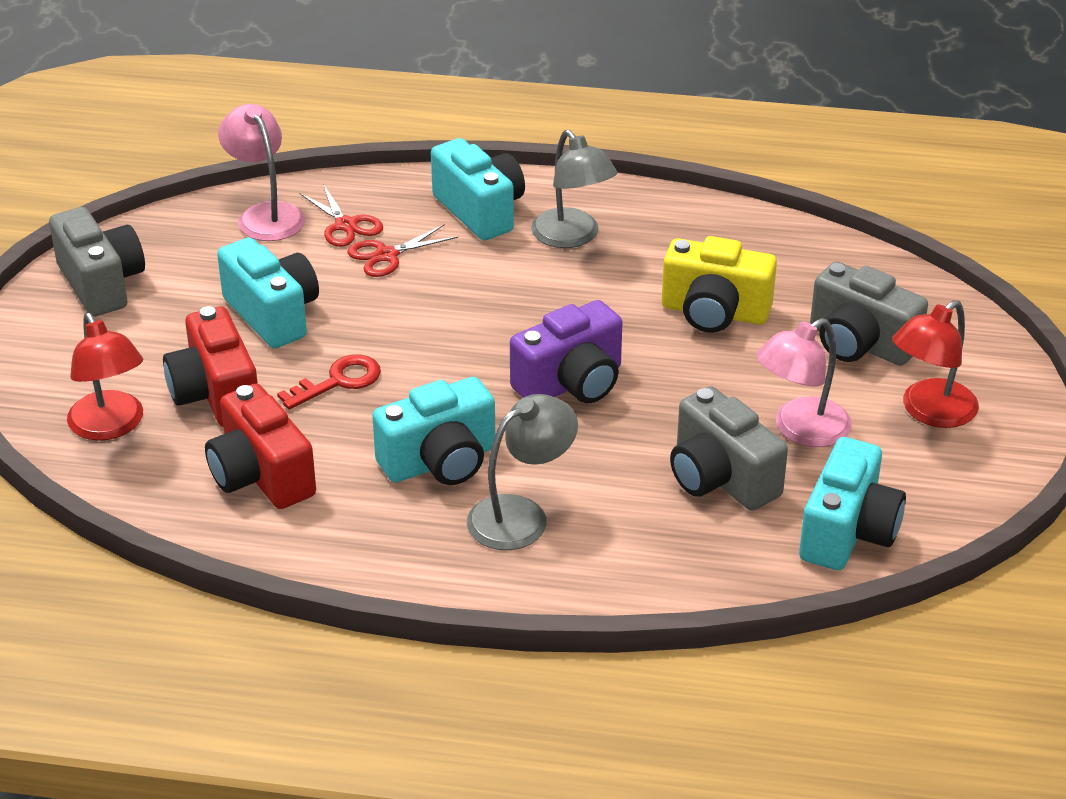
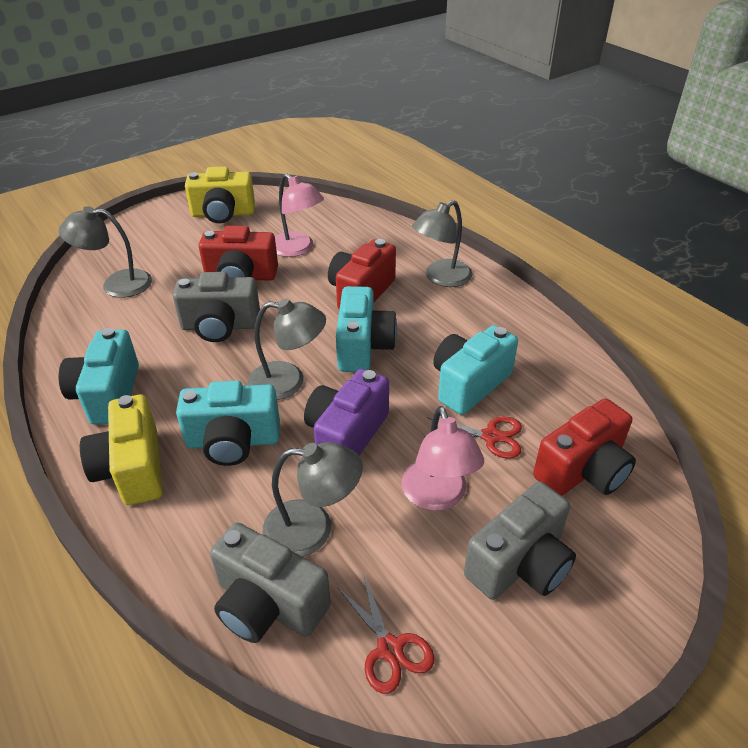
grey lamp: 2 -> 4
red camera: 2 -> 3
red key: 1 -> 0
red lamp: 2 -> 0
yellow camera: 1 -> 2

